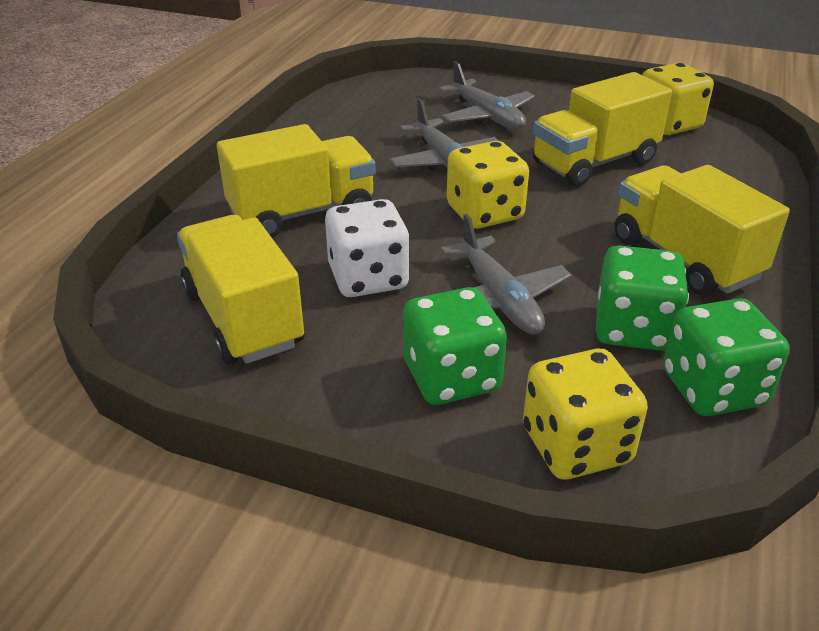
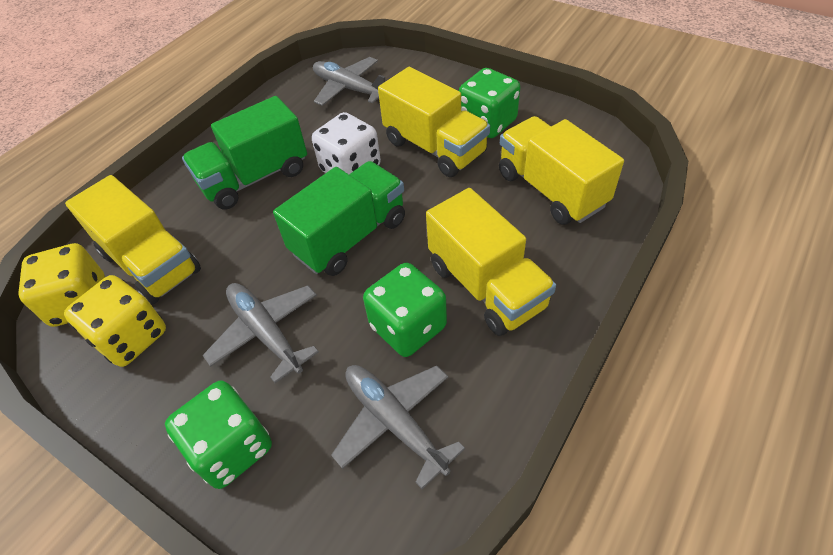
green truck: 0 -> 2
yellow dice: 3 -> 2

